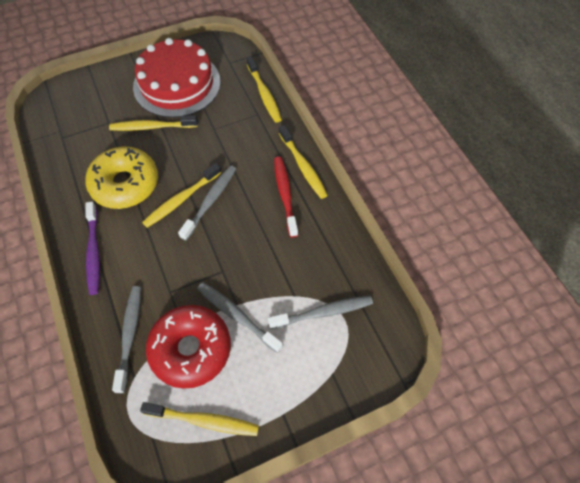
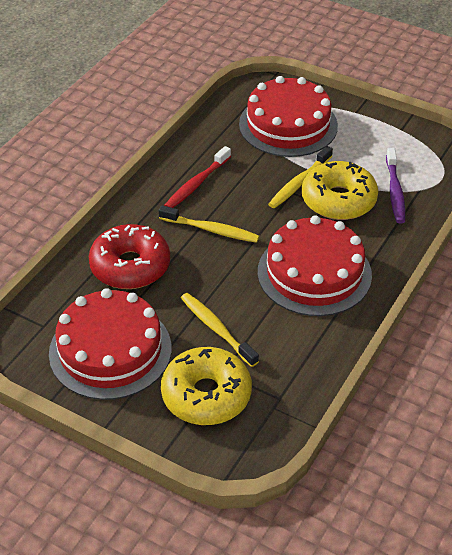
grey toothbrush: 4 -> 0
red cake: 1 -> 3
yellow donut: 1 -> 2
yellow toothbrush: 5 -> 3

